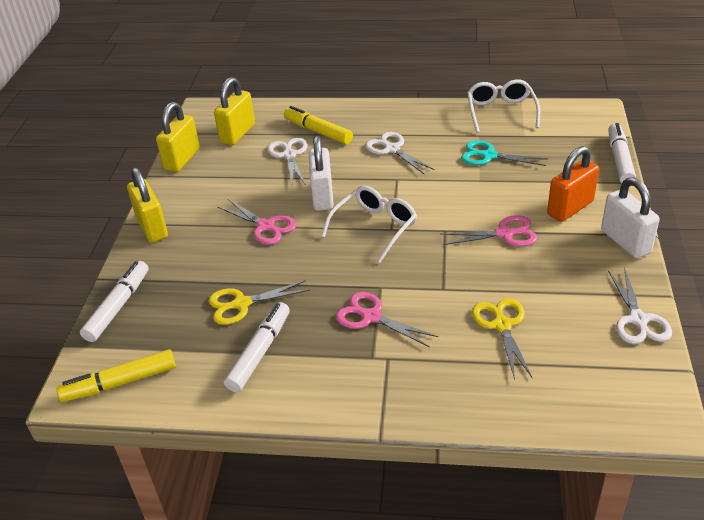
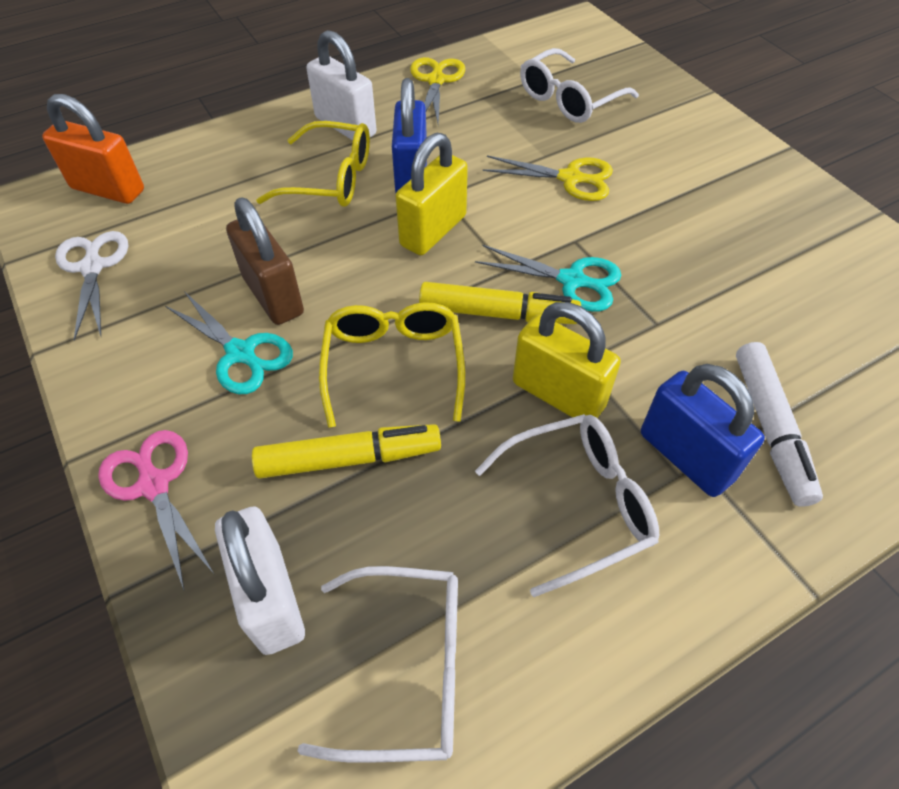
blue padlock: 0 -> 2
brown padlock: 0 -> 1
pink scissors: 3 -> 1
turquoise scissors: 1 -> 2
white glasses: 2 -> 3
white marker: 3 -> 1
white scissors: 3 -> 1
yellow glasses: 0 -> 2
yellow padlock: 3 -> 2

